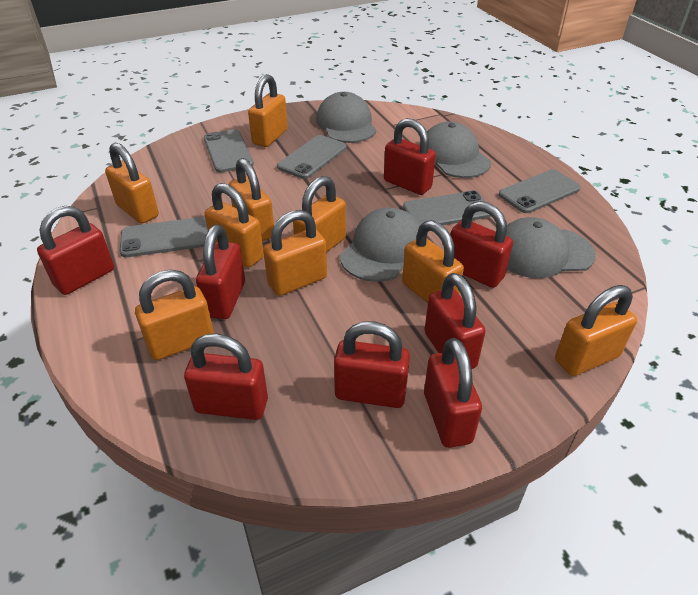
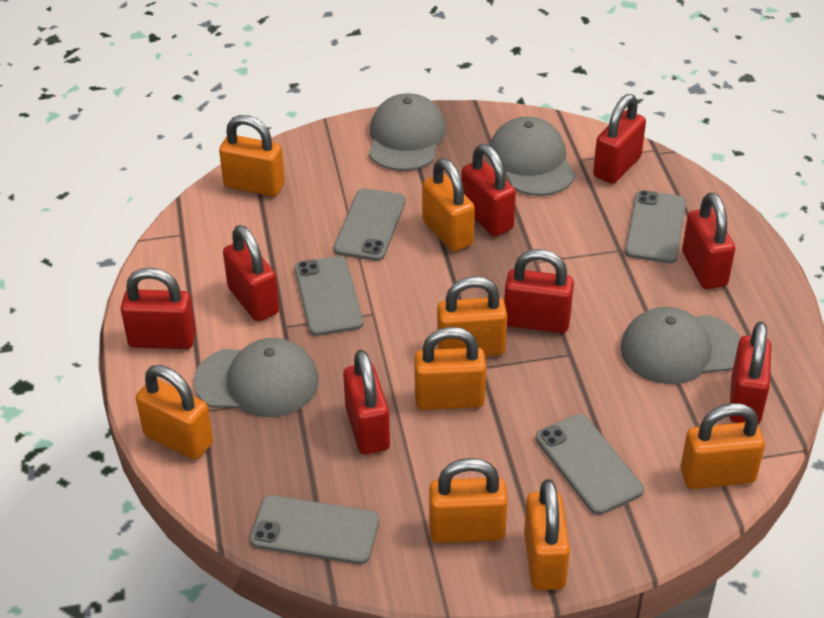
orange padlock: 9 -> 8

